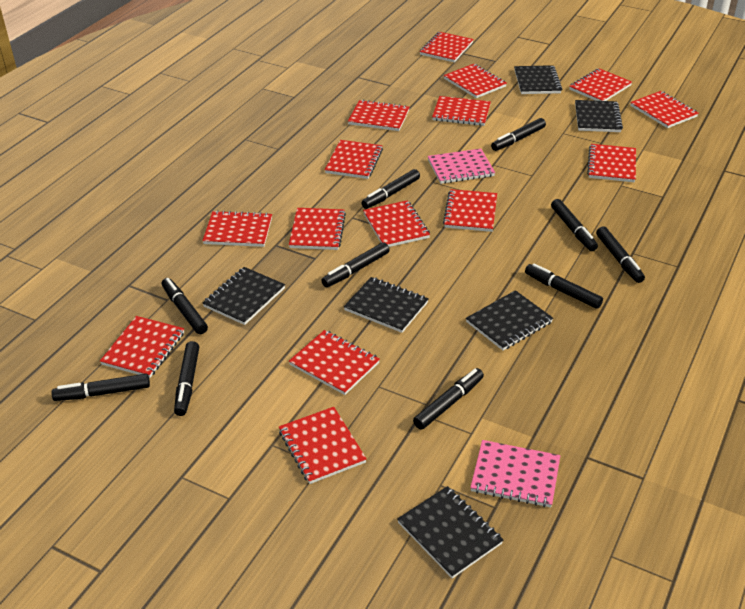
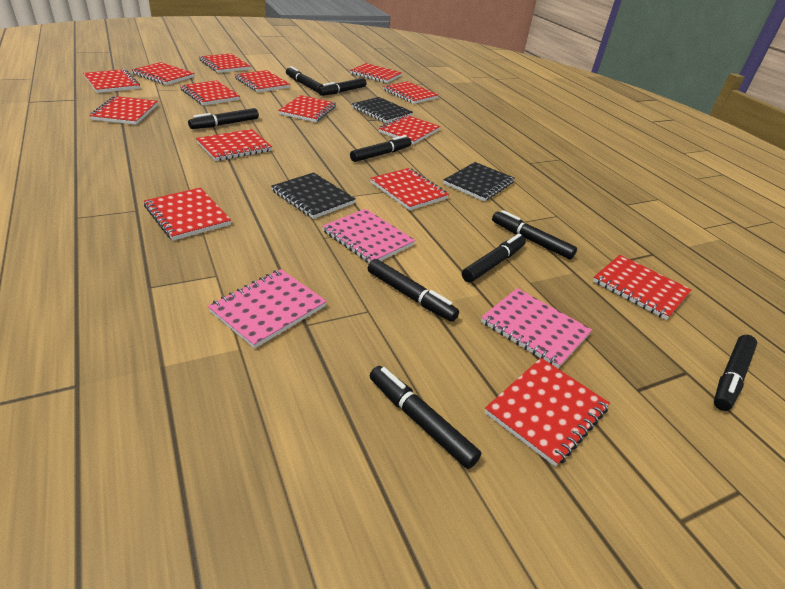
black marker: 10 -> 9
black notebook: 6 -> 3
pink notebook: 2 -> 3

